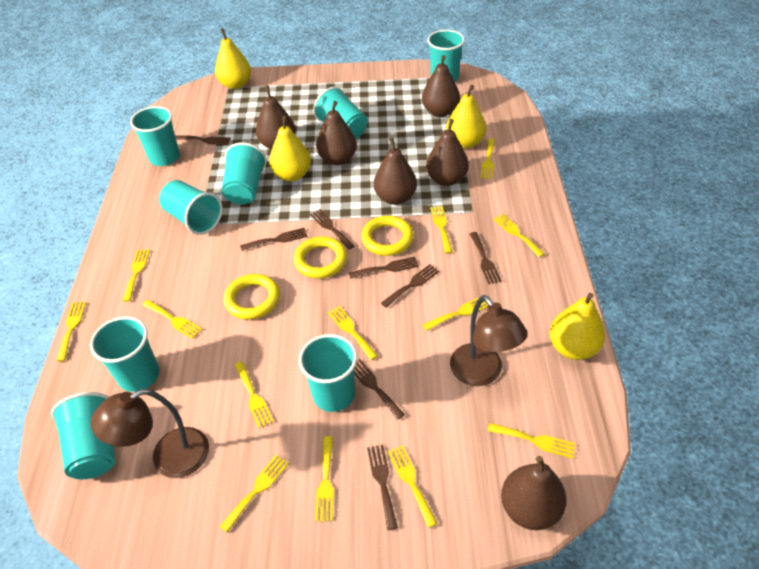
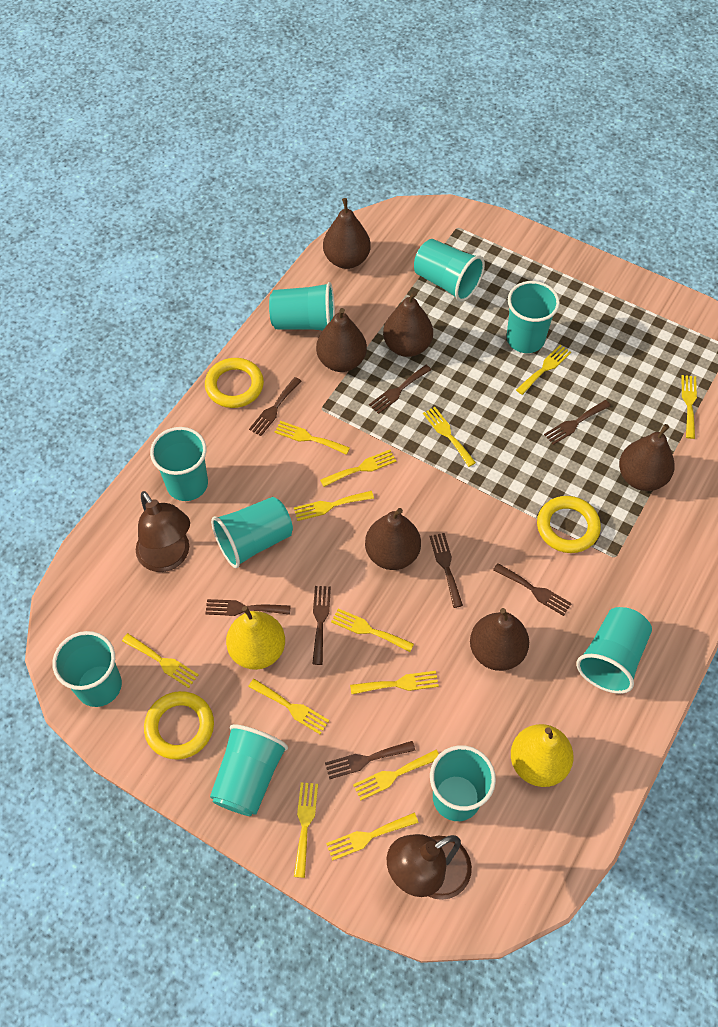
turquoise cup: 8 -> 9
yellow pear: 4 -> 2

